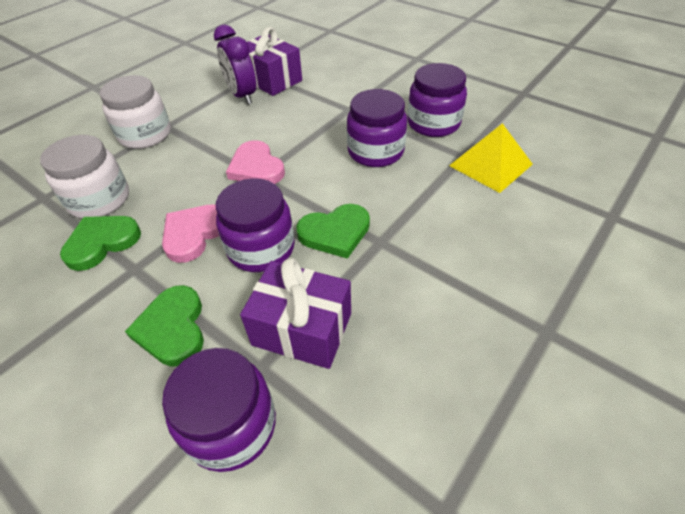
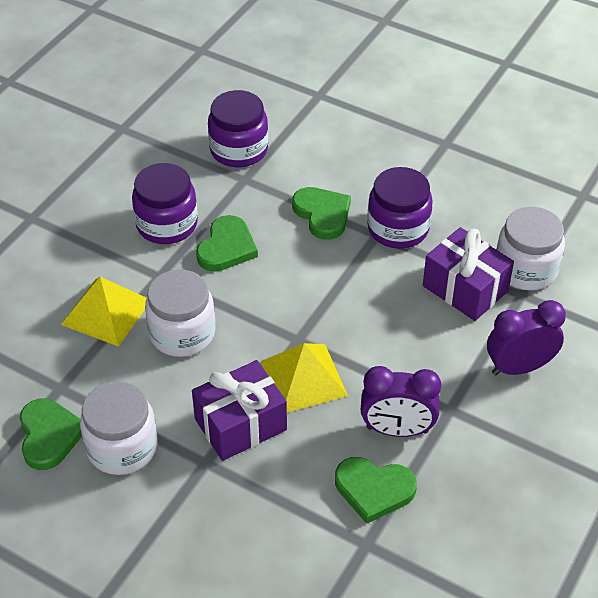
green heart: 3 -> 4
pink heart: 2 -> 0
purple clock: 1 -> 2
purple jar: 4 -> 3
white jar: 2 -> 3
yellow pyramid: 1 -> 2

